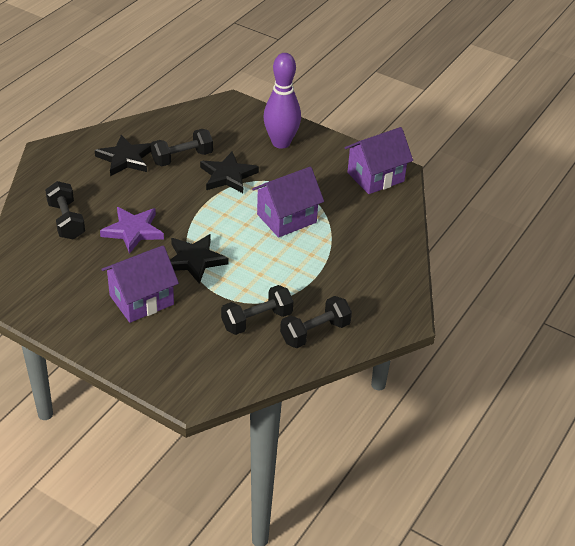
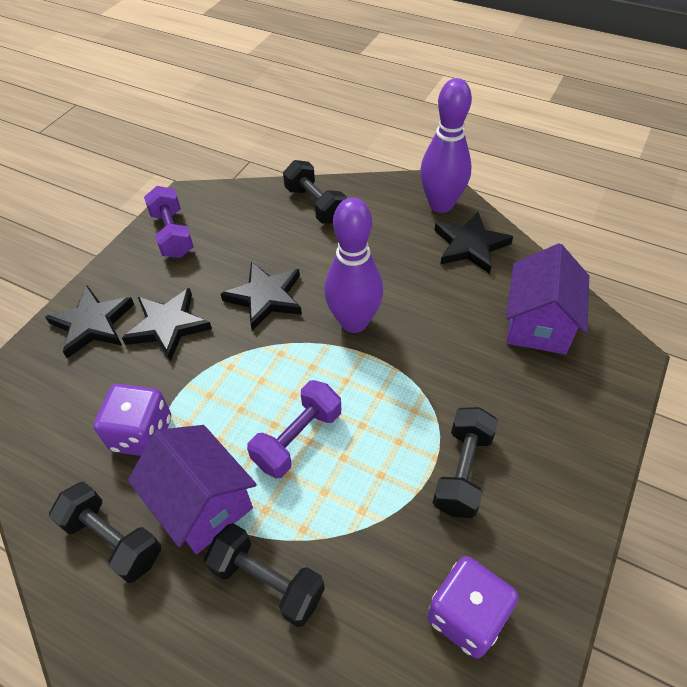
black star: 3 -> 4
purple bowling pin: 1 -> 2
purple dice: 0 -> 2
purple dumbbell: 0 -> 2
purple house: 3 -> 2
purple star: 1 -> 0

